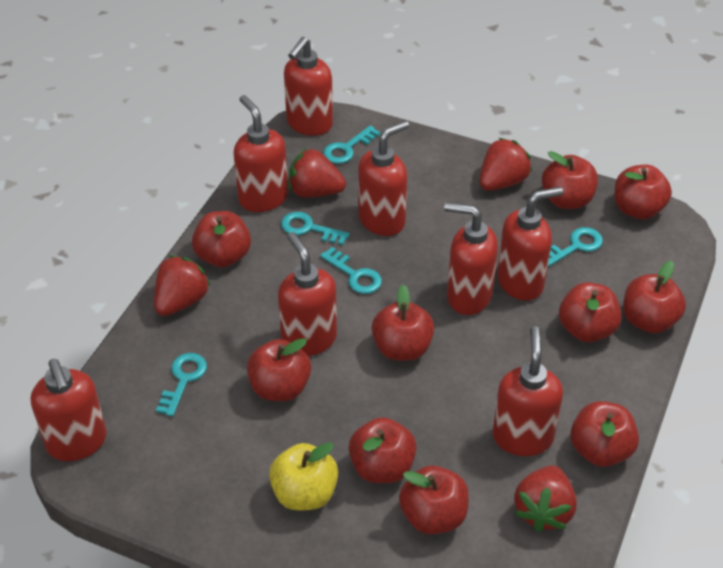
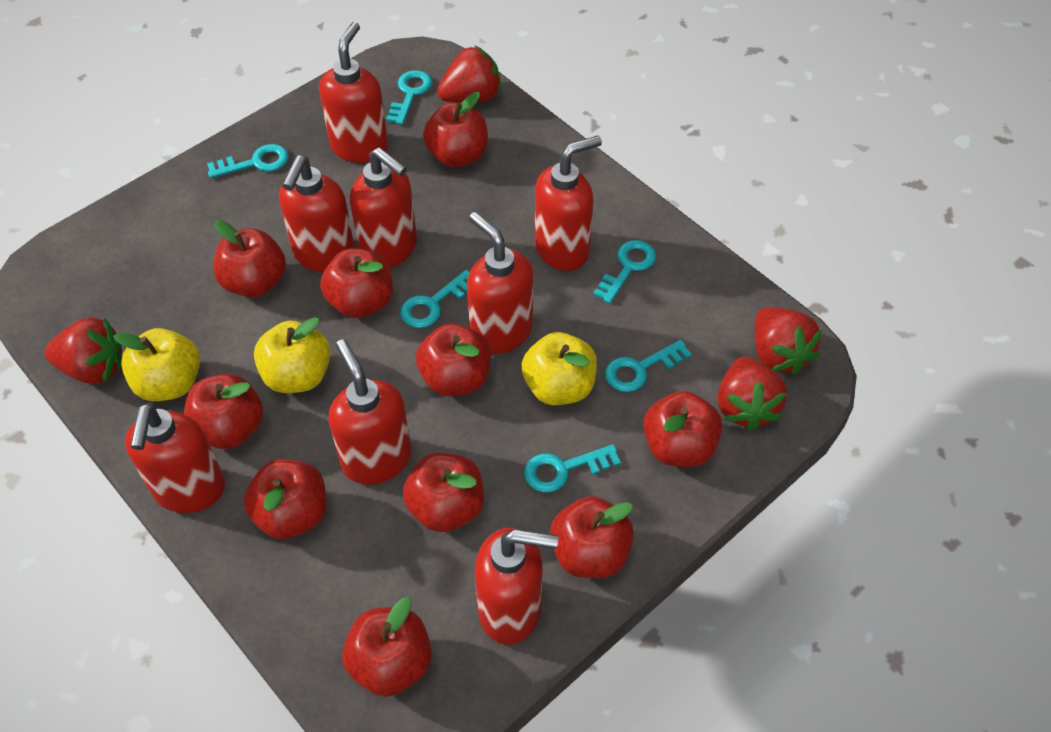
turquoise key: 5 -> 6
yellow apple: 1 -> 3

